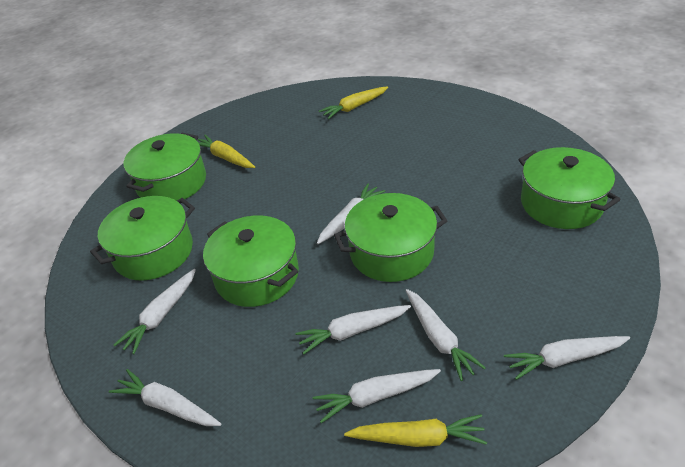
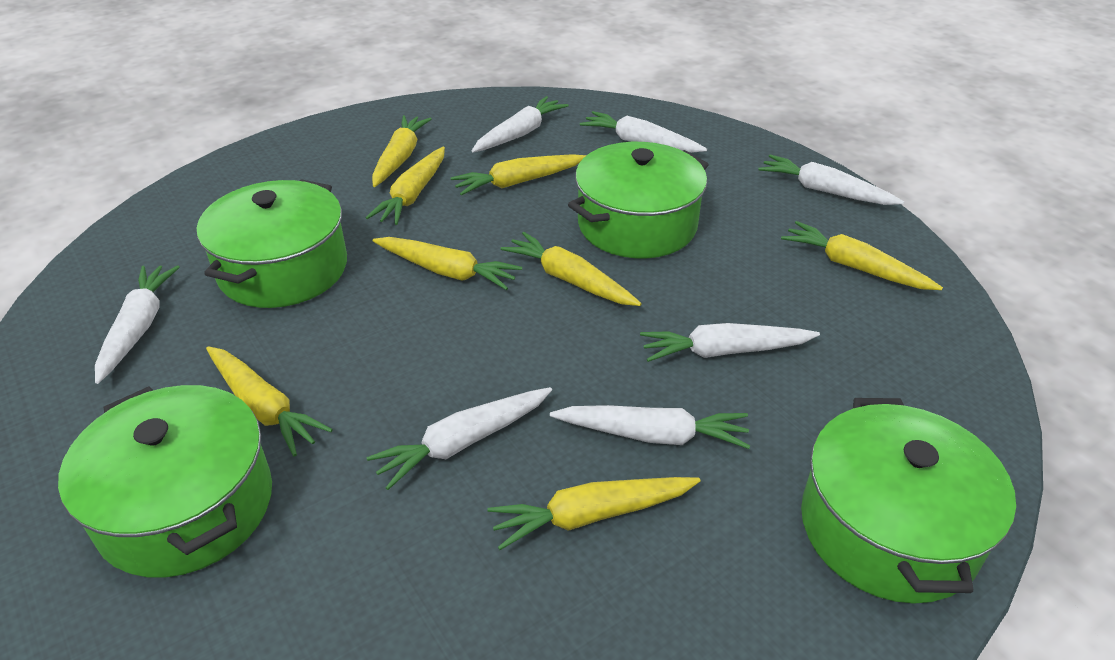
green pot: 5 -> 4
yellow carrot: 3 -> 8

